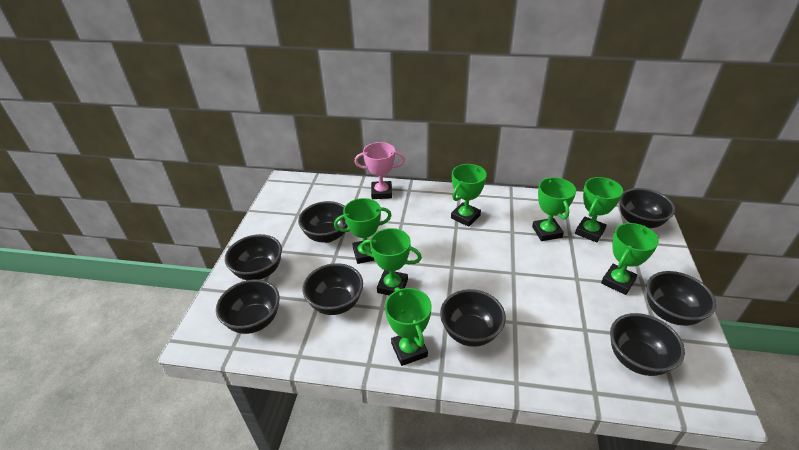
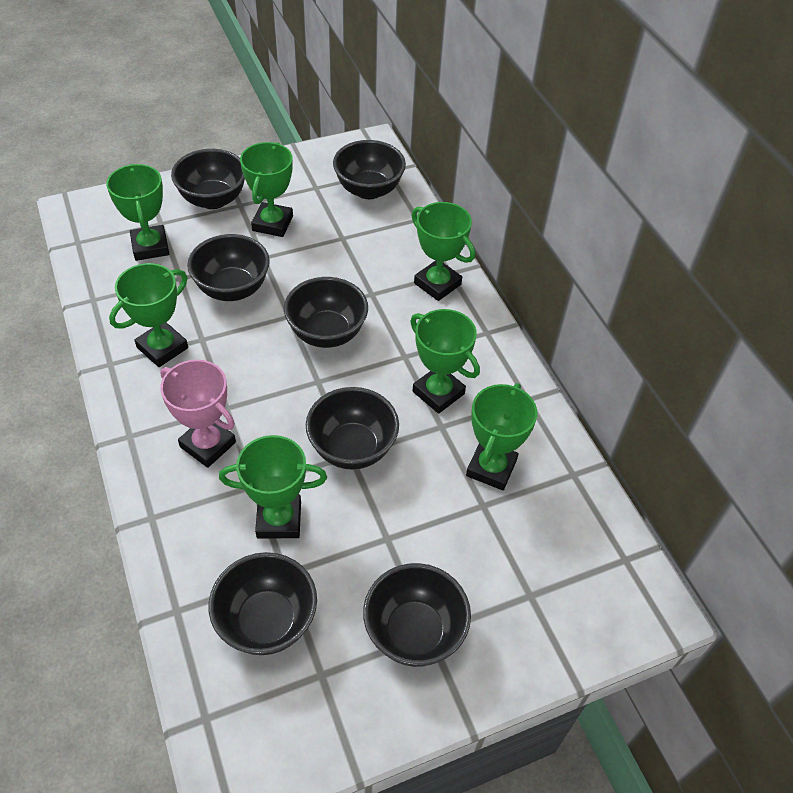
black bowl: 8 -> 7

